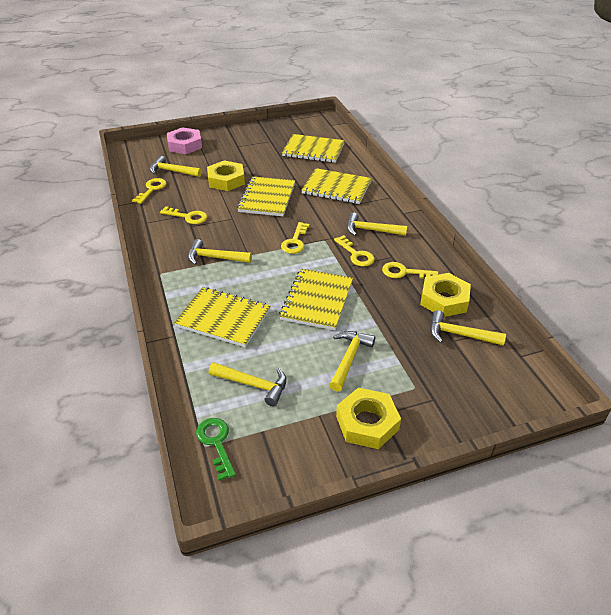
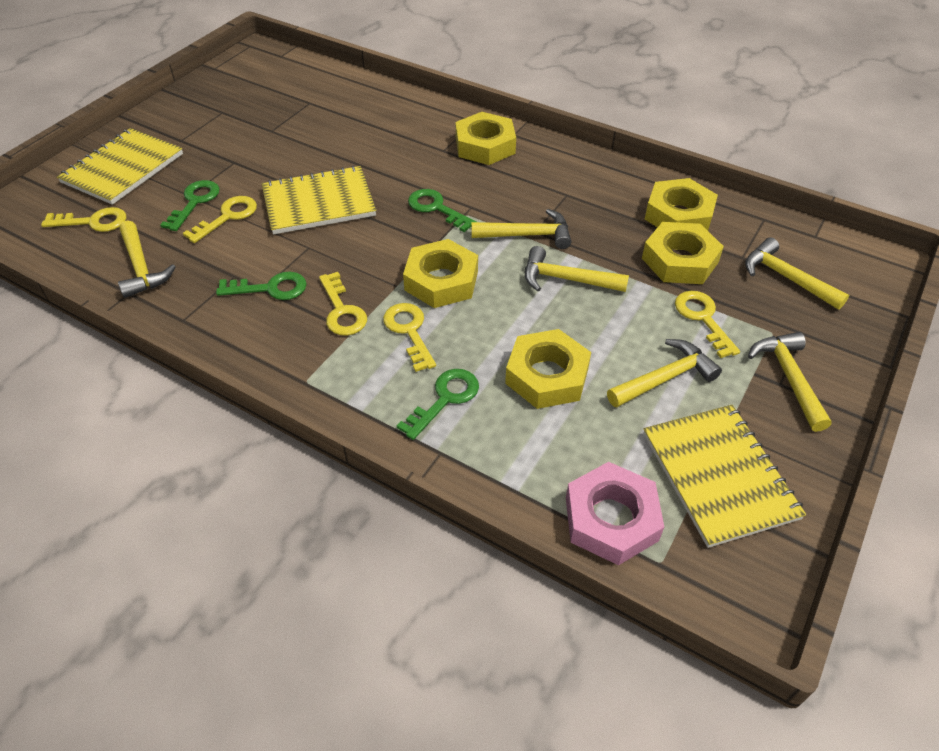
green key: 1 -> 4
yellow notebook: 5 -> 3
yellow nut: 3 -> 5

